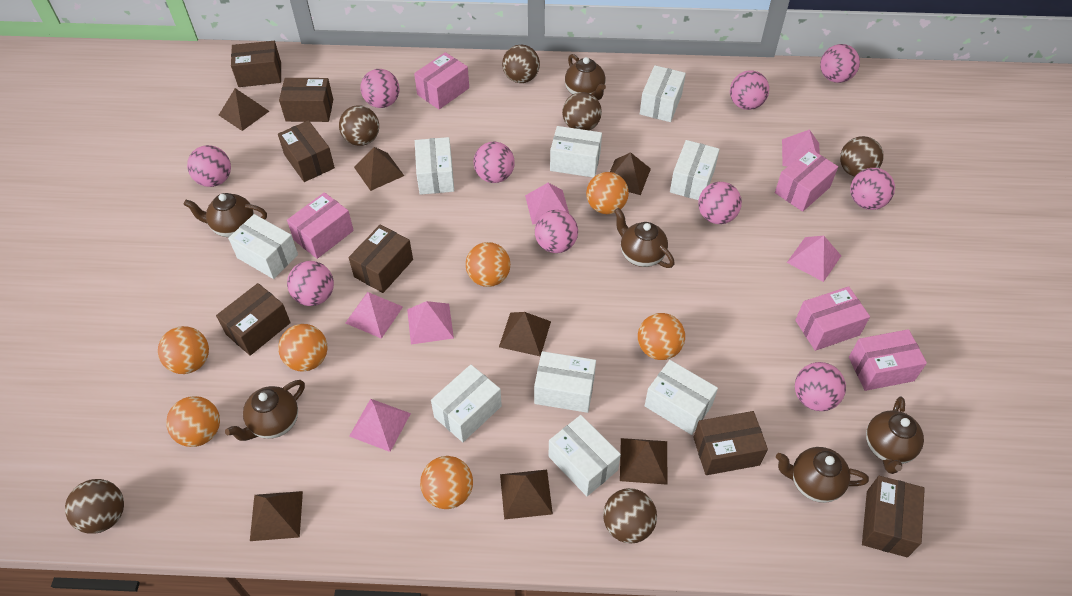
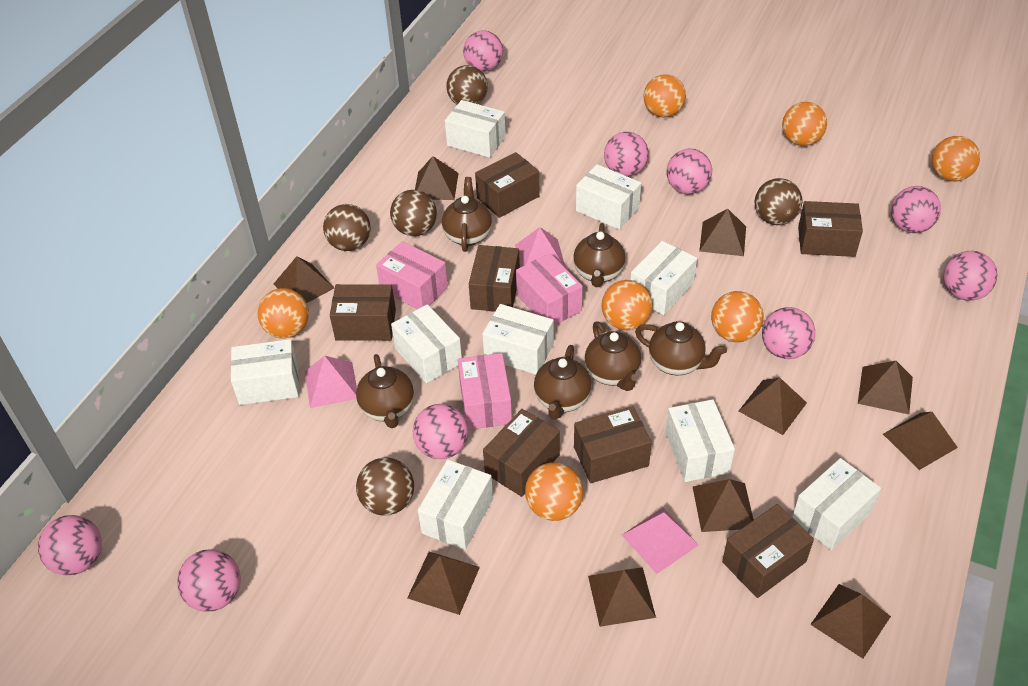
brown ball: 6 -> 5
brown pyramid: 7 -> 10
pink ball: 10 -> 9
pink box: 5 -> 3
pink pyramid: 6 -> 3

